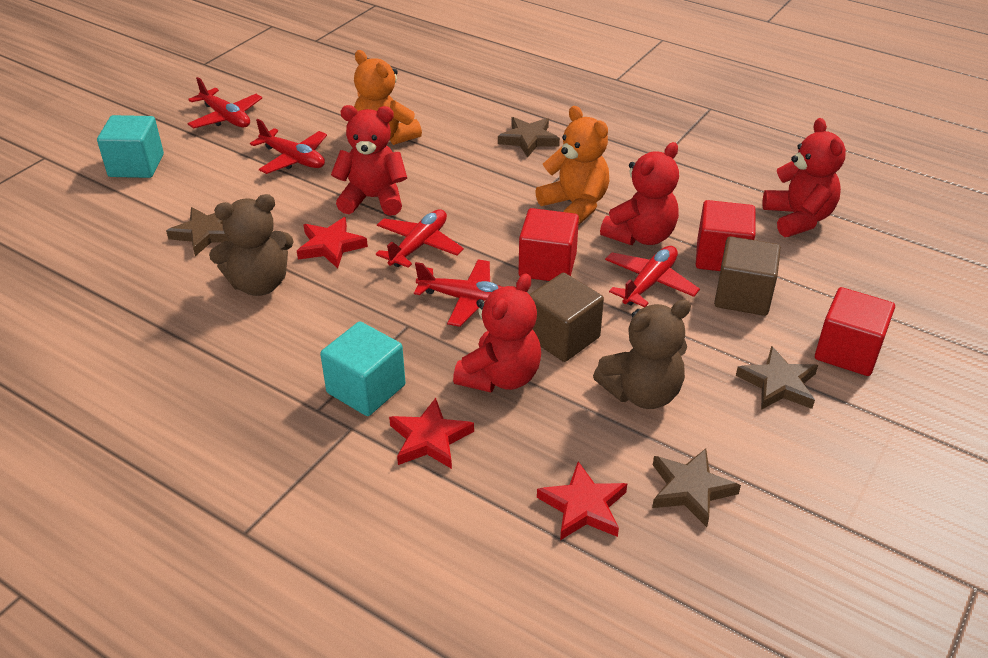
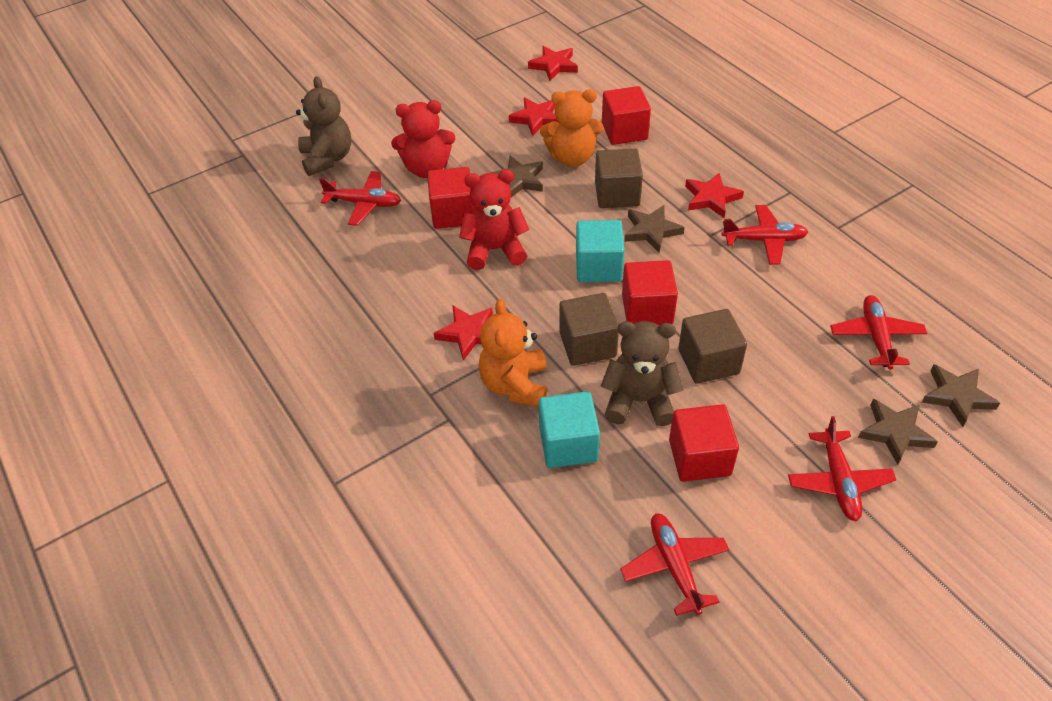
brown cube: 2 -> 3
red cube: 3 -> 4
red star: 3 -> 4
red teddy bear: 4 -> 2

